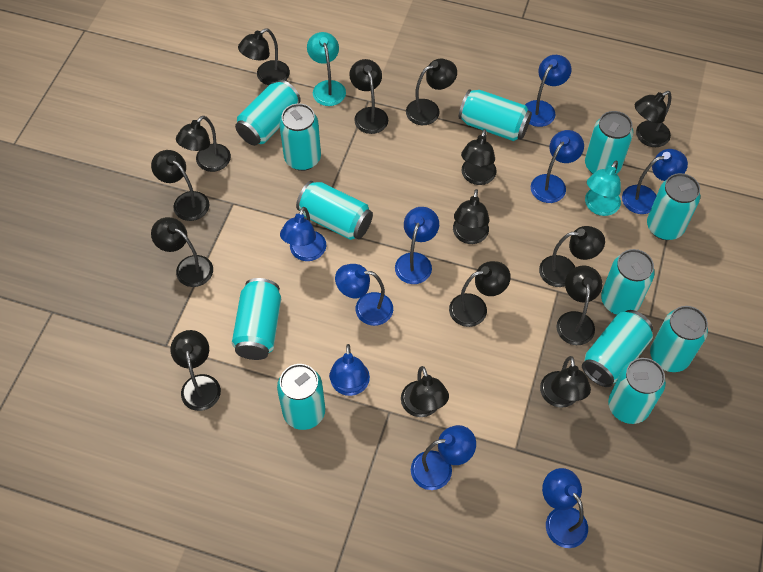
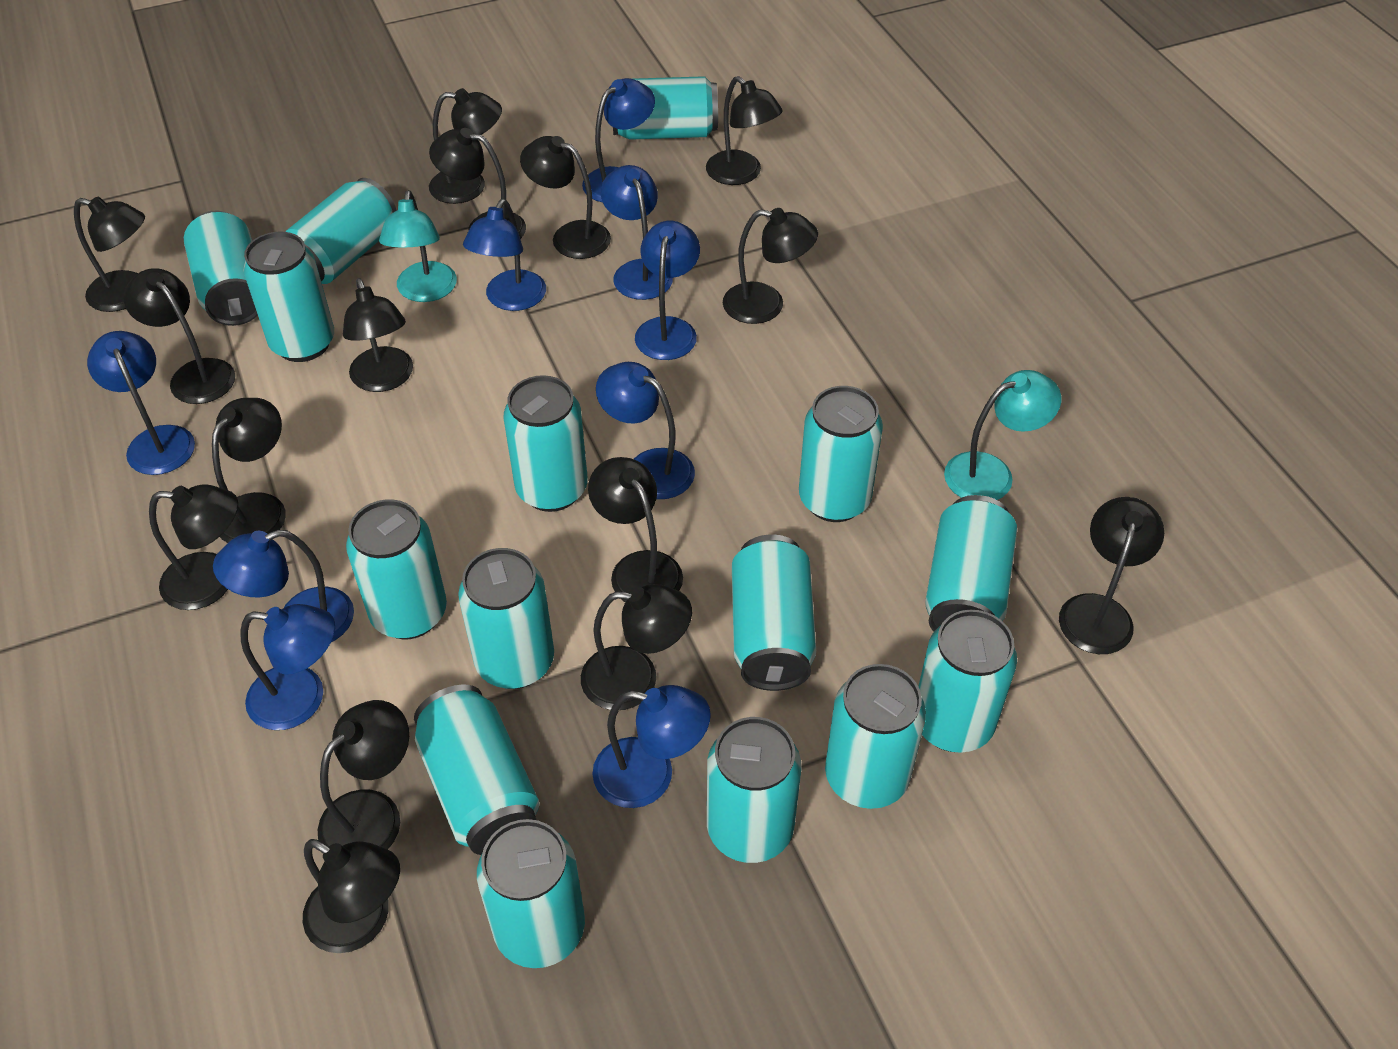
turquoise can: 12 -> 15

